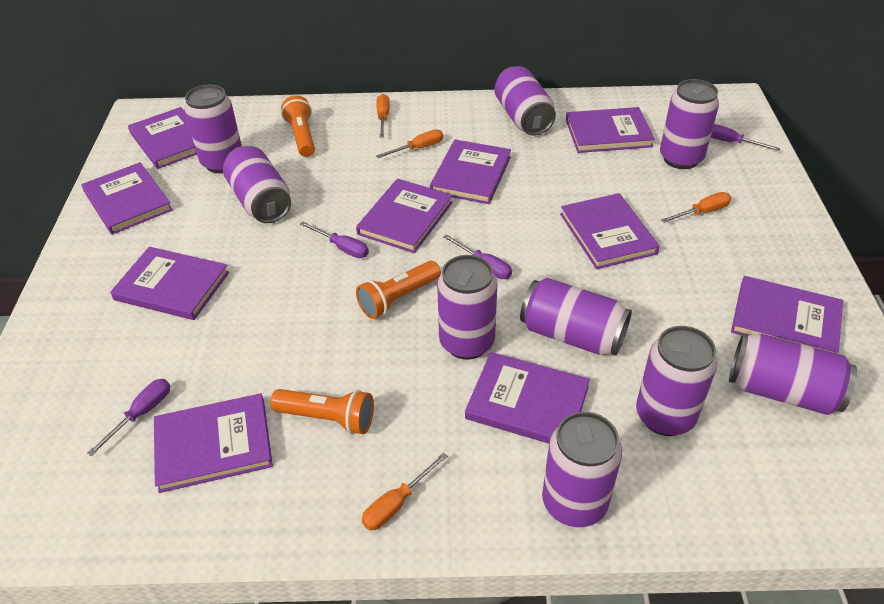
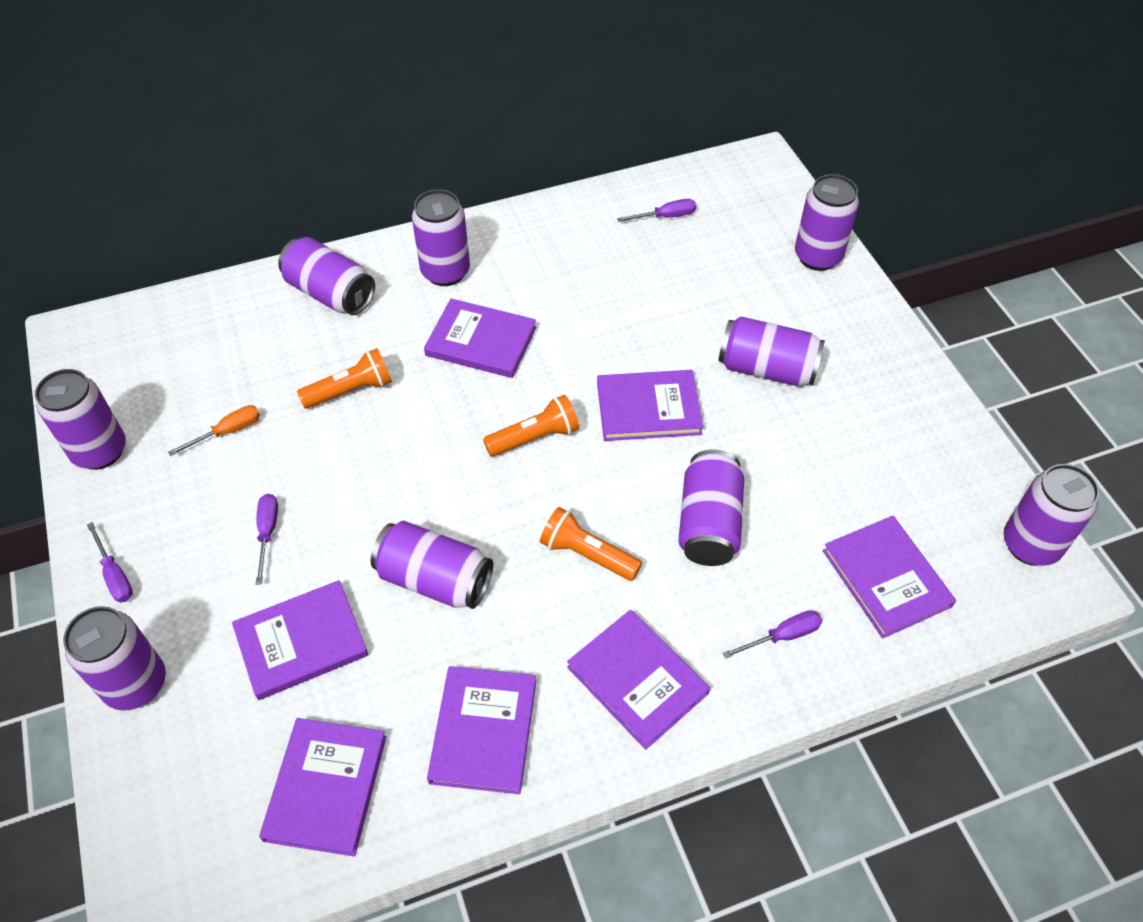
orange screwdriver: 4 -> 1
purple book: 10 -> 7

